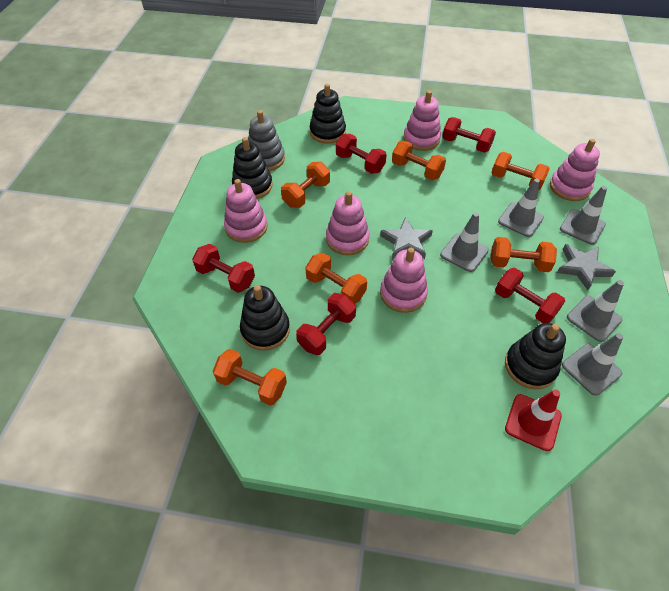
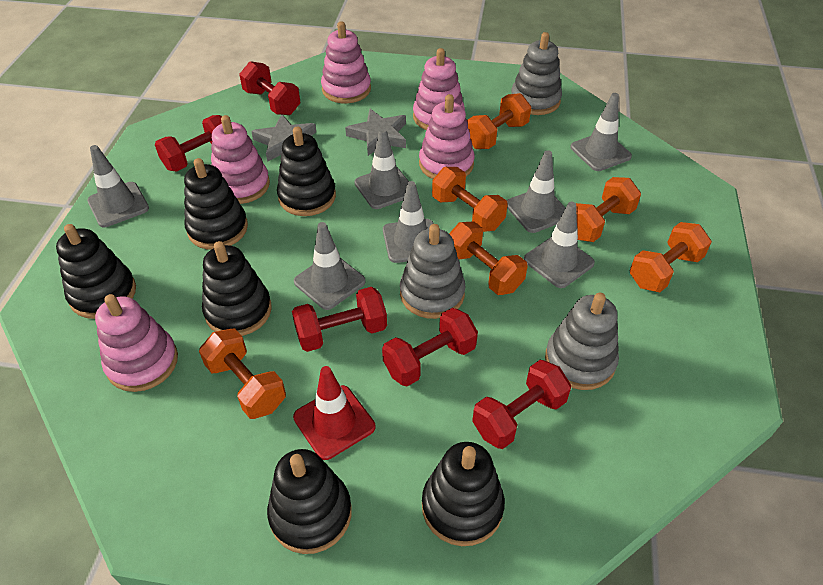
black stacking toy: 4 -> 6
grey stacking toy: 1 -> 3
grey traffic cone: 5 -> 7

